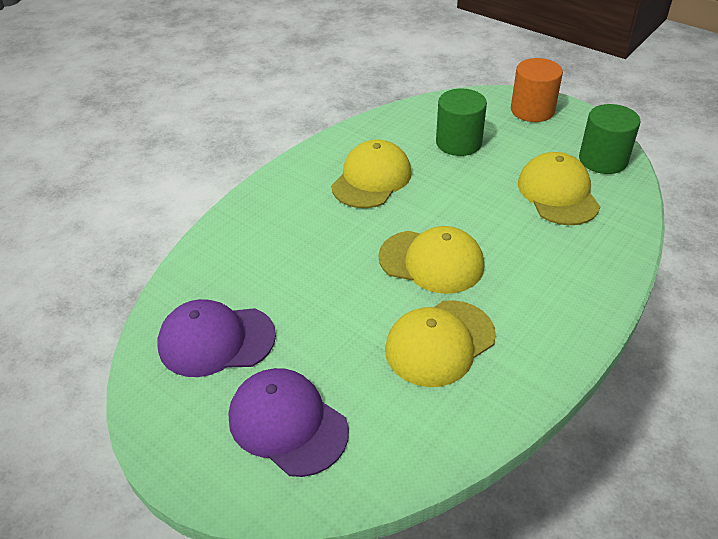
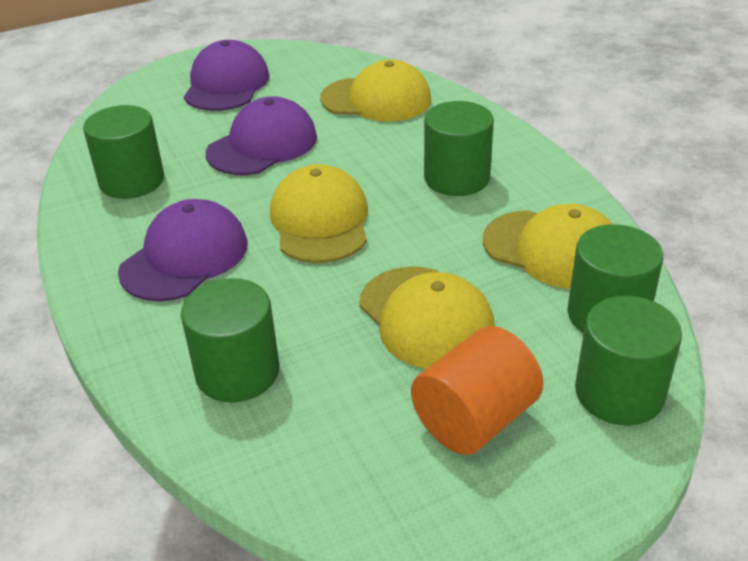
green cylinder: 2 -> 5
purple cap: 2 -> 3

